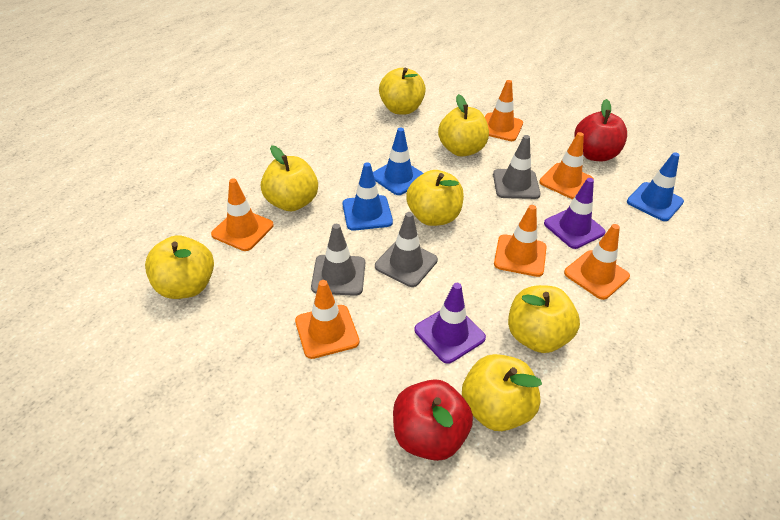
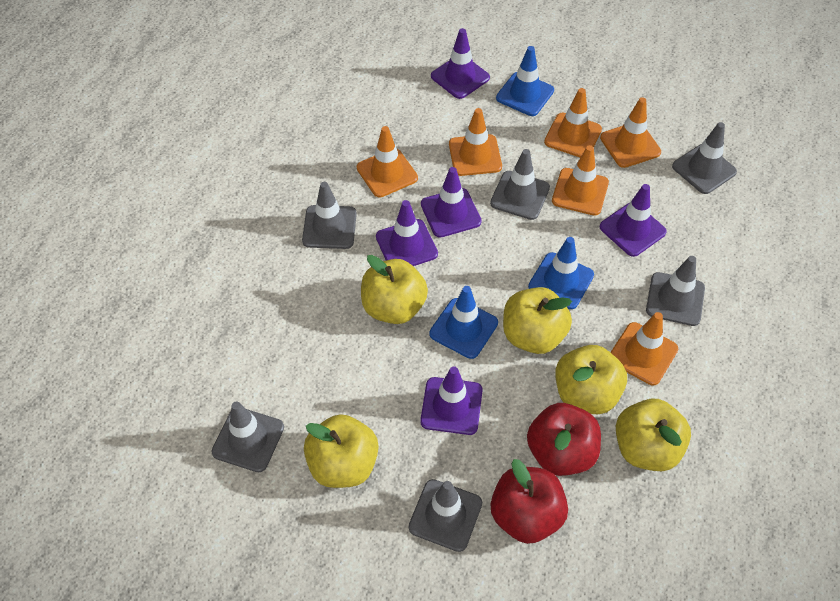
grey traffic cone: 3 -> 6
purple traffic cone: 2 -> 5
yellow apple: 7 -> 5

